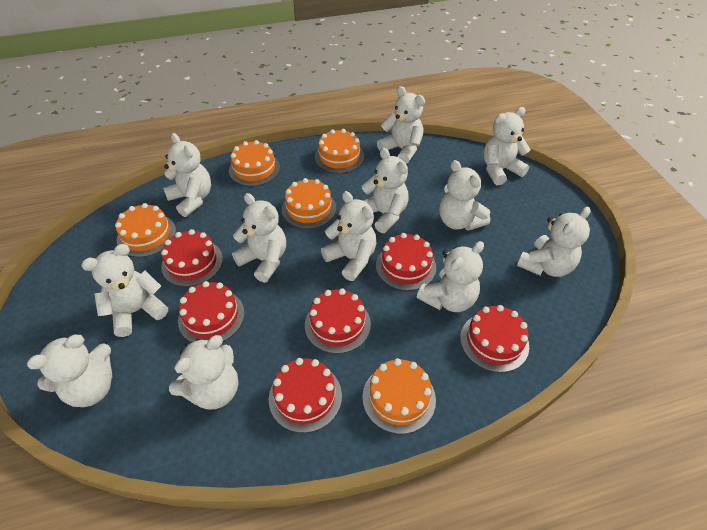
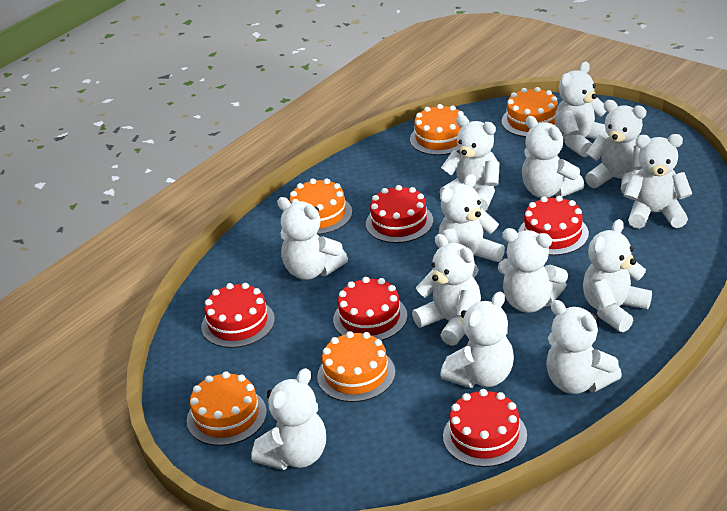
red cake: 6 -> 5
white teddy bear: 12 -> 13

